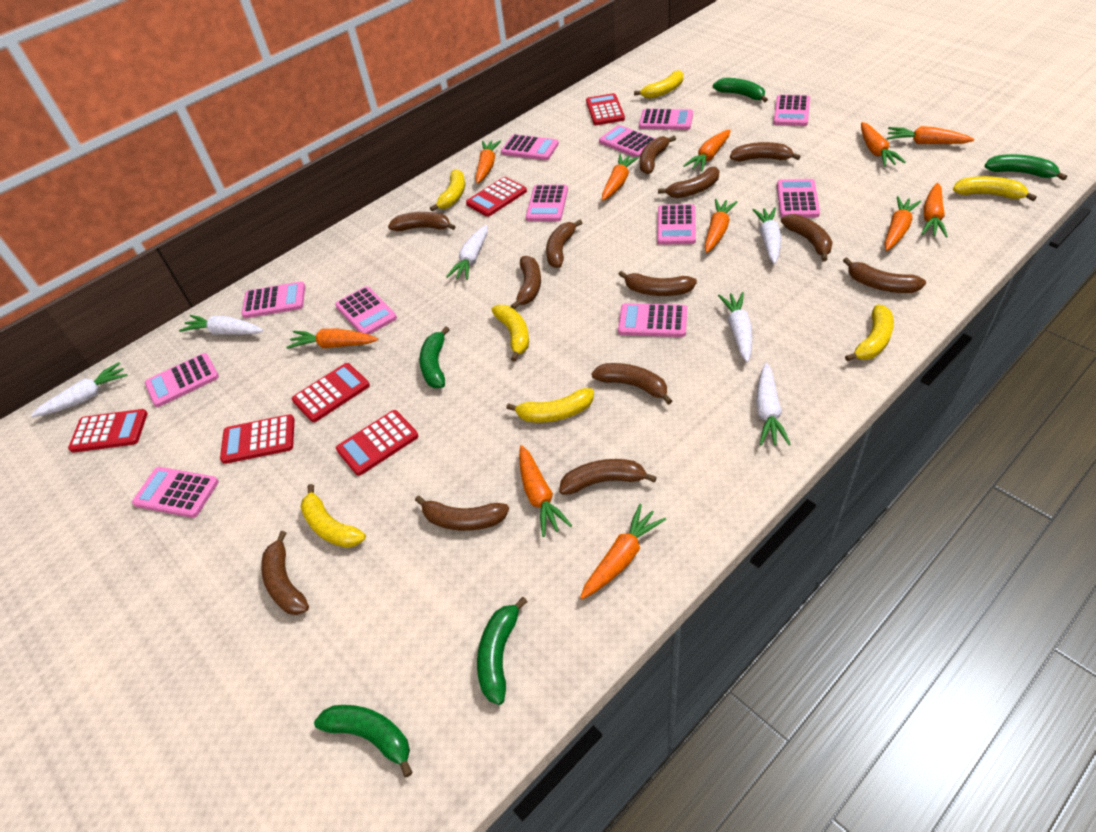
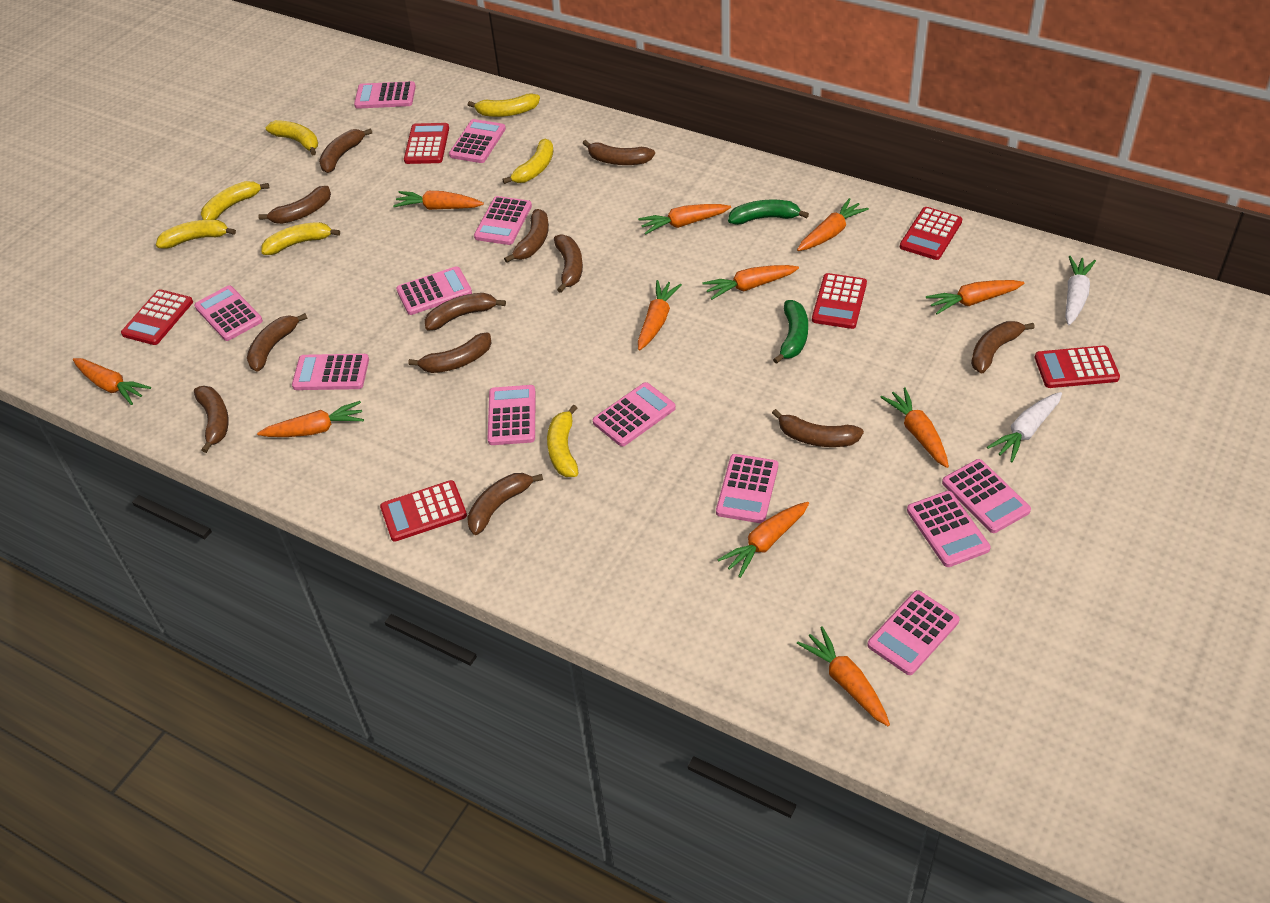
brown banana: 13 -> 12
green banana: 5 -> 2
white carrot: 6 -> 2

